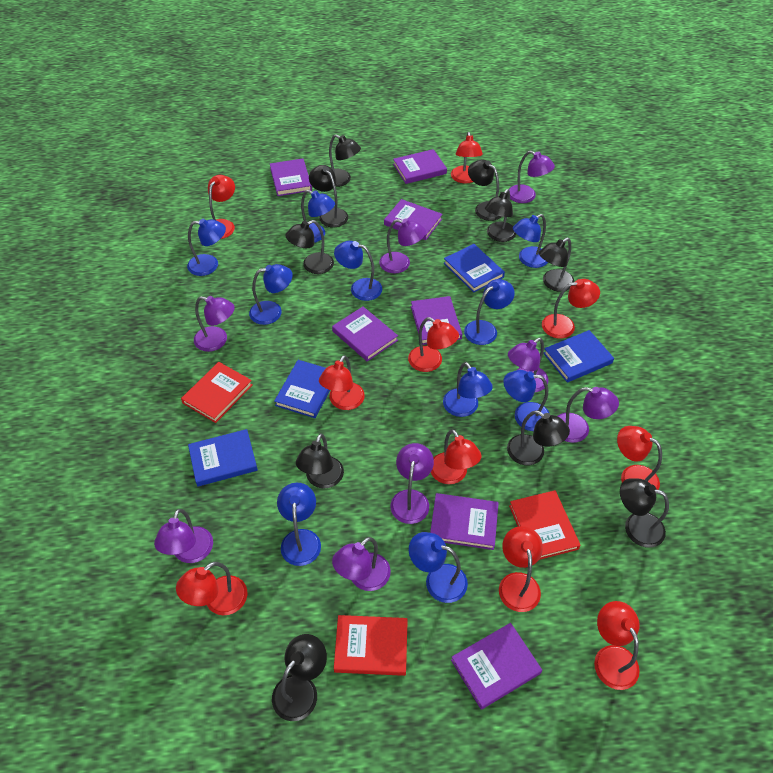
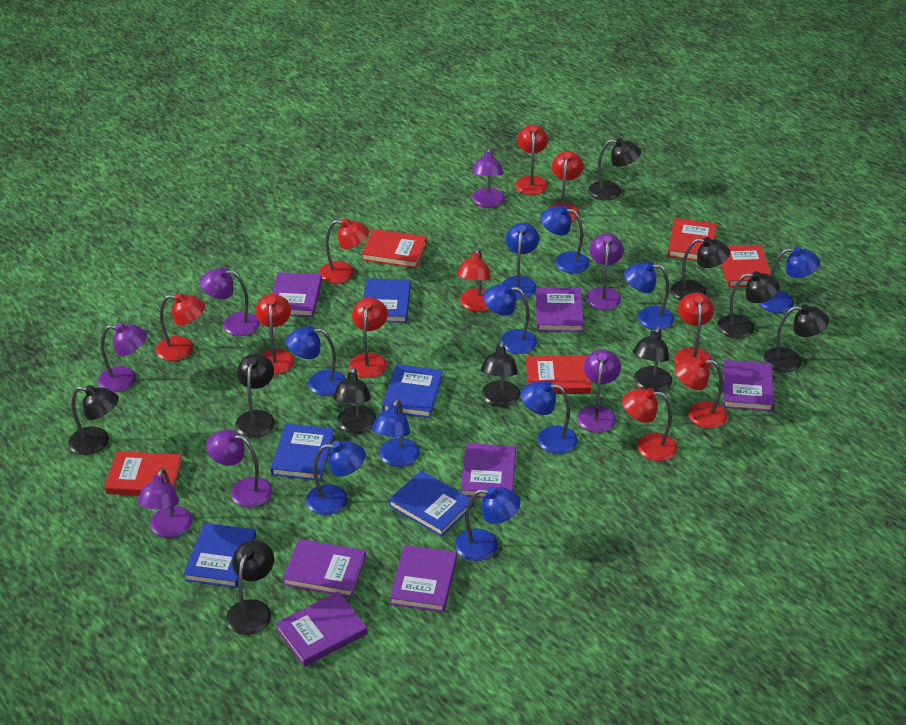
blue book: 4 -> 5
purple lamp: 8 -> 7
red book: 3 -> 5

